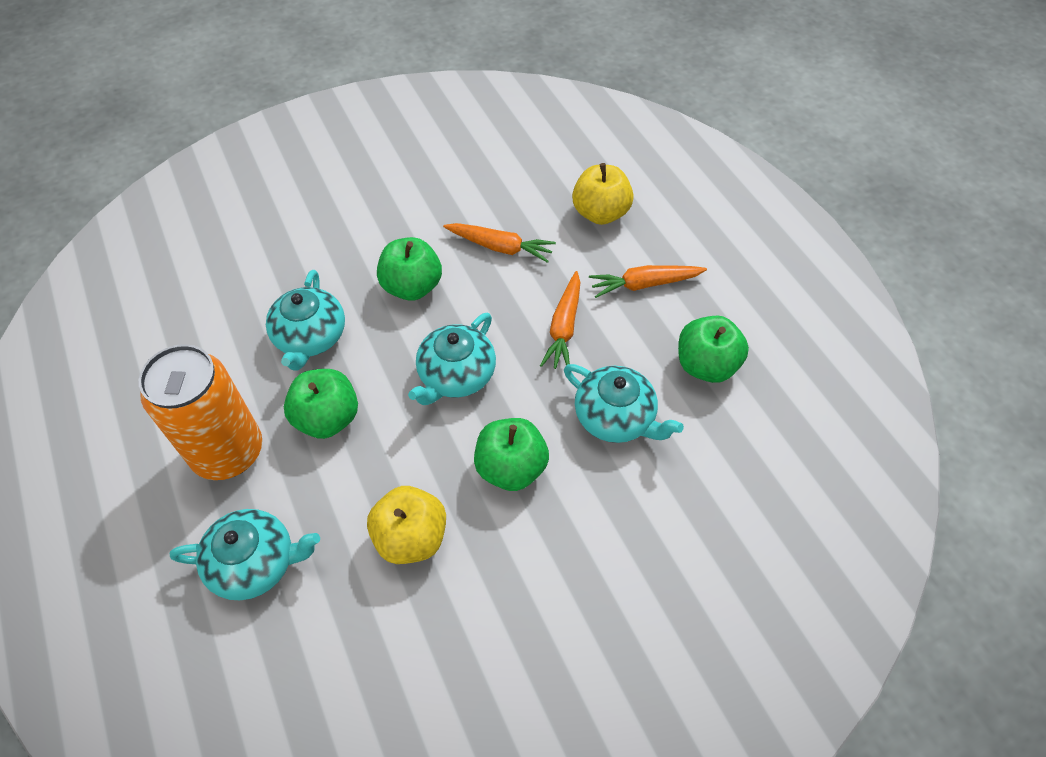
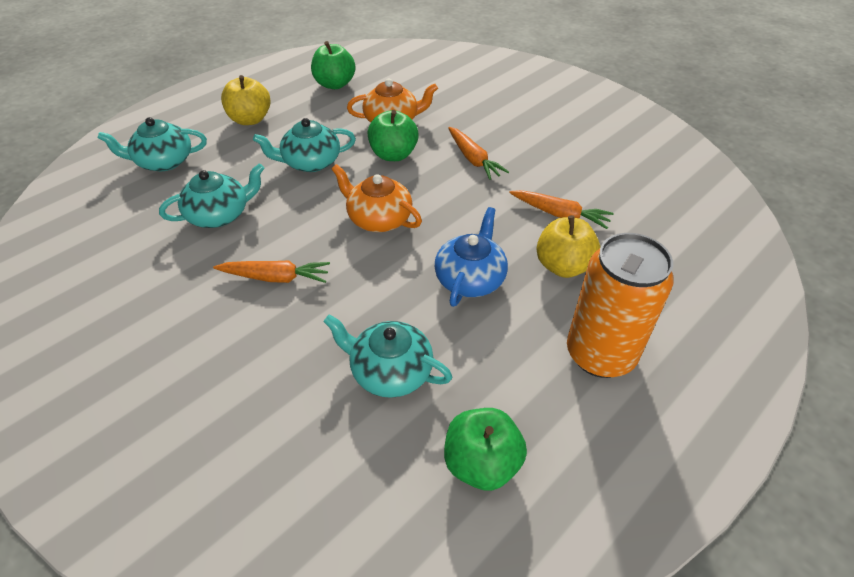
blue teapot: 0 -> 1
green apple: 4 -> 3
orange teapot: 0 -> 2

